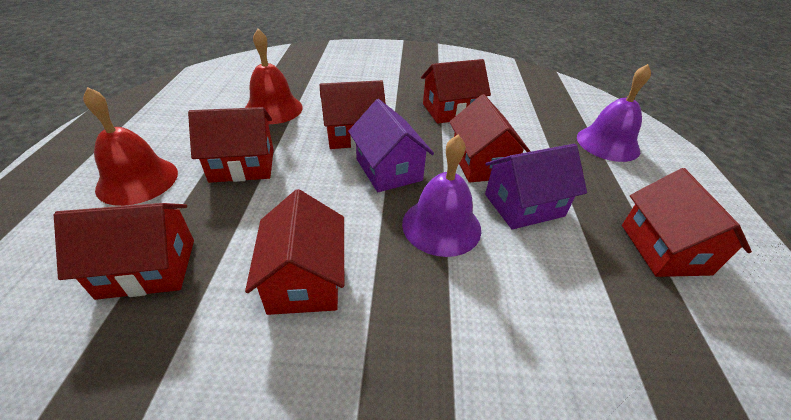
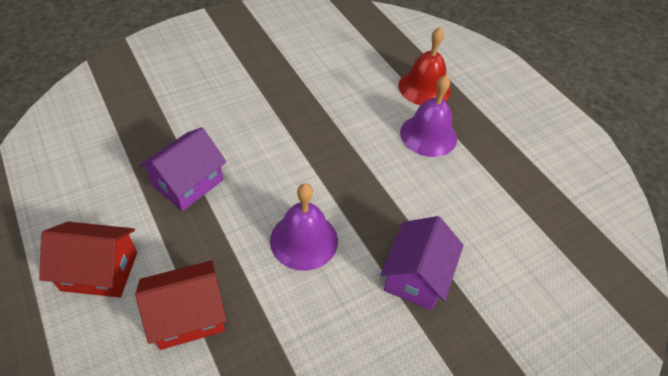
red bell: 2 -> 1
red house: 7 -> 2

